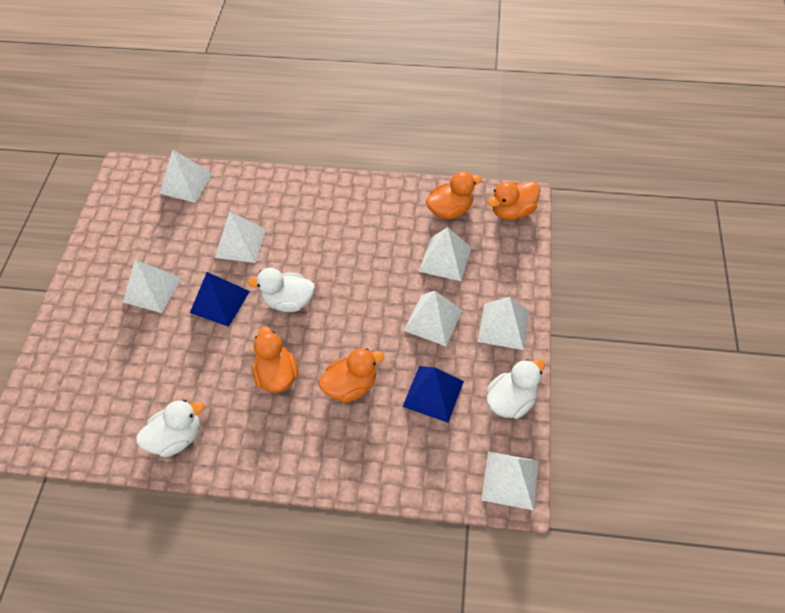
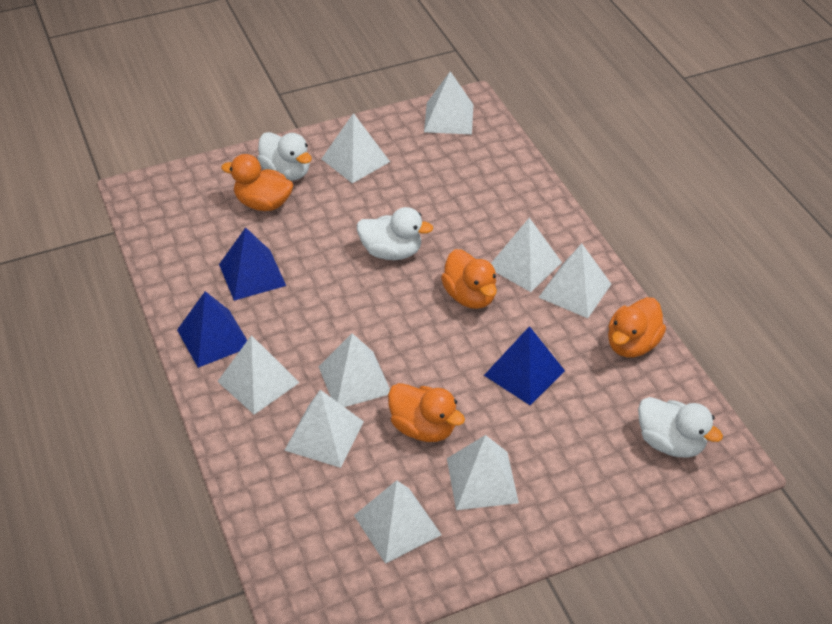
blue pyramid: 2 -> 3
white pyramid: 7 -> 9

